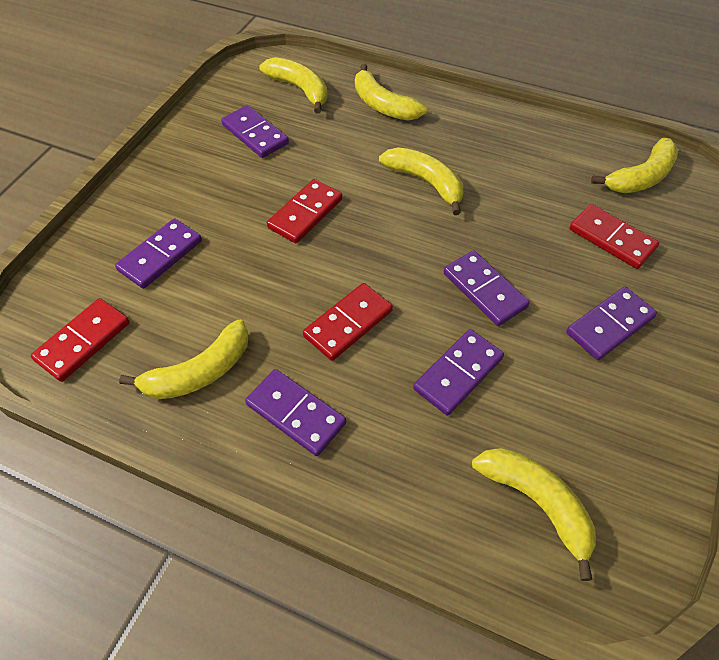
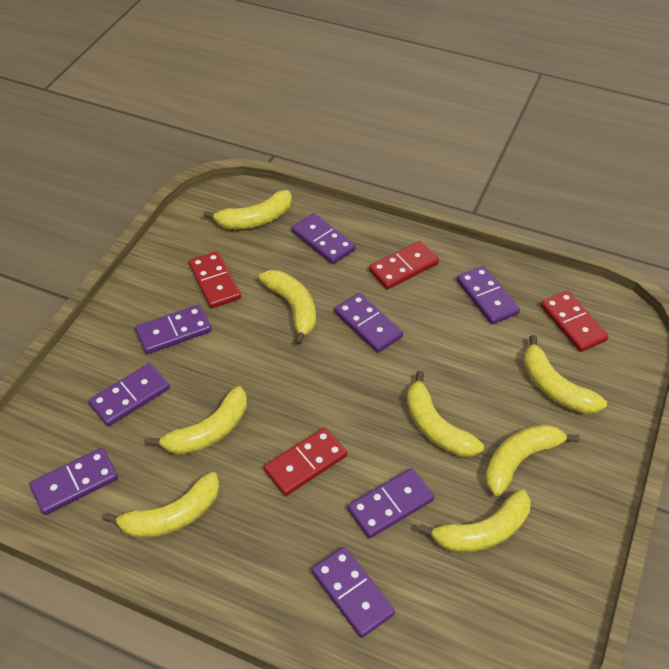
purple domino: 6 -> 8
yellow banana: 6 -> 8

